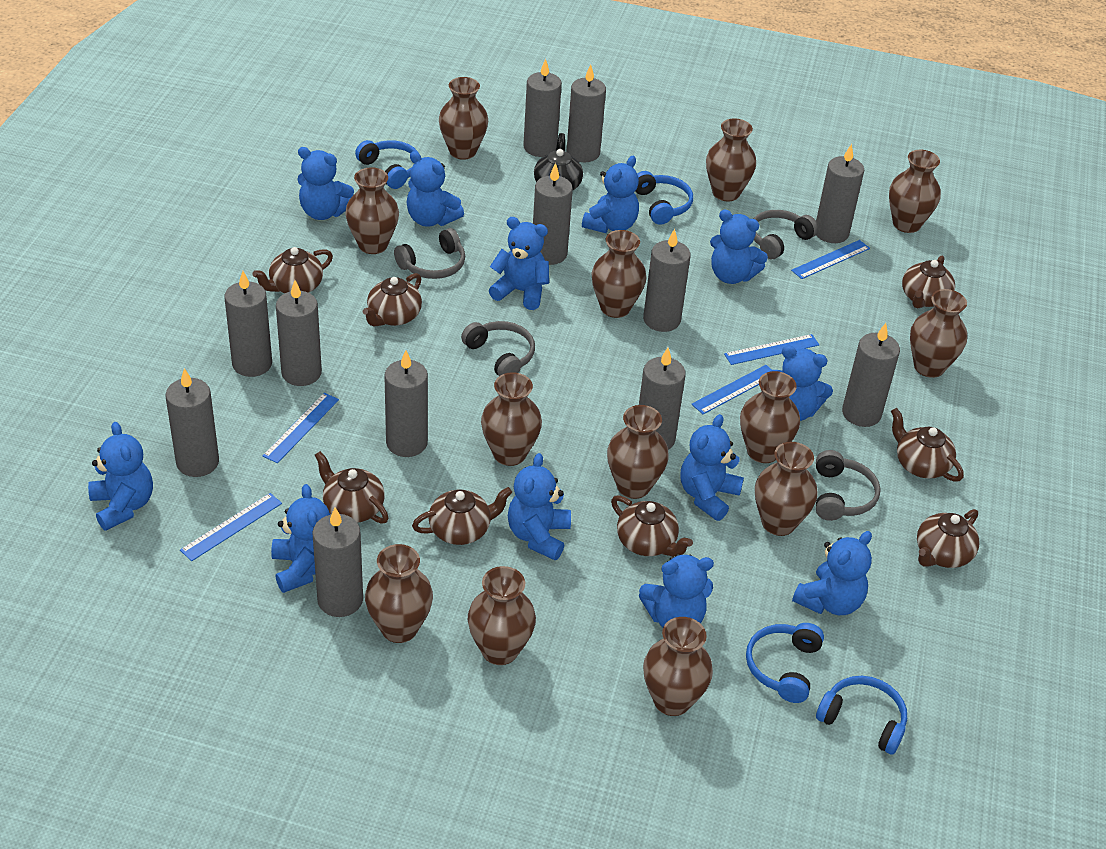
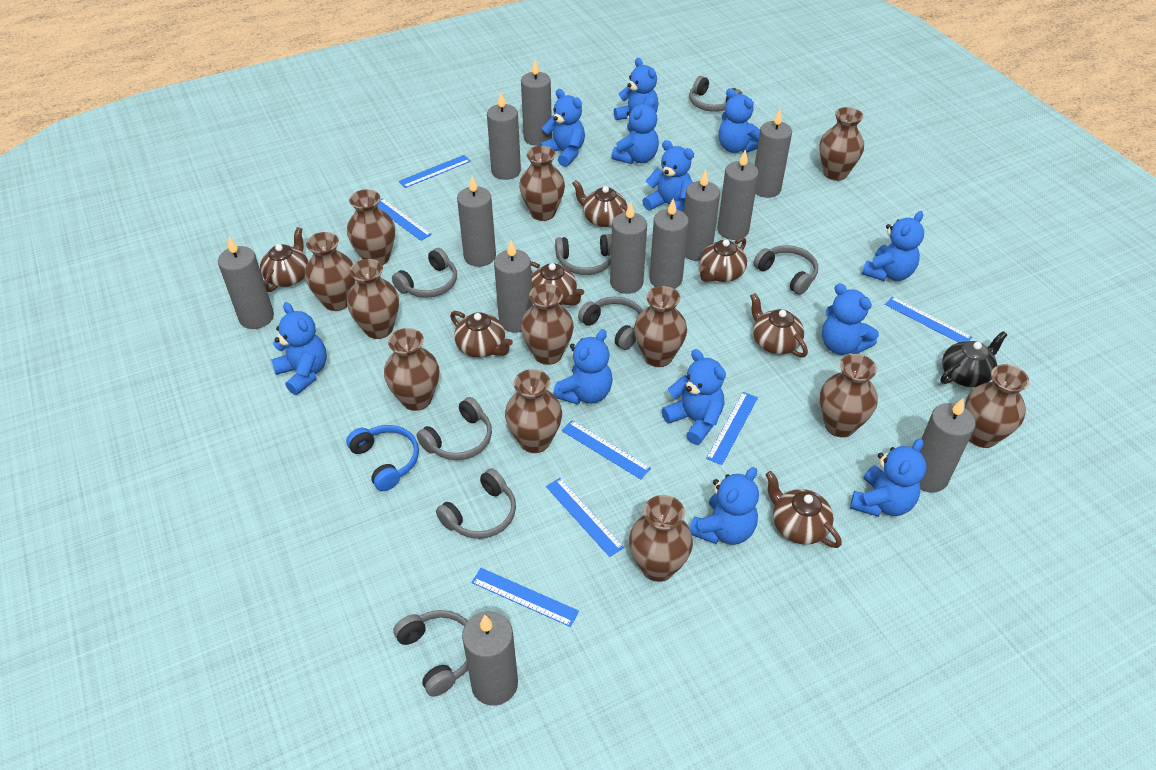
blue headphones: 4 -> 1
blue ruler: 5 -> 7
brown teapot: 8 -> 7
brown vase: 13 -> 12
grey headphones: 4 -> 8

